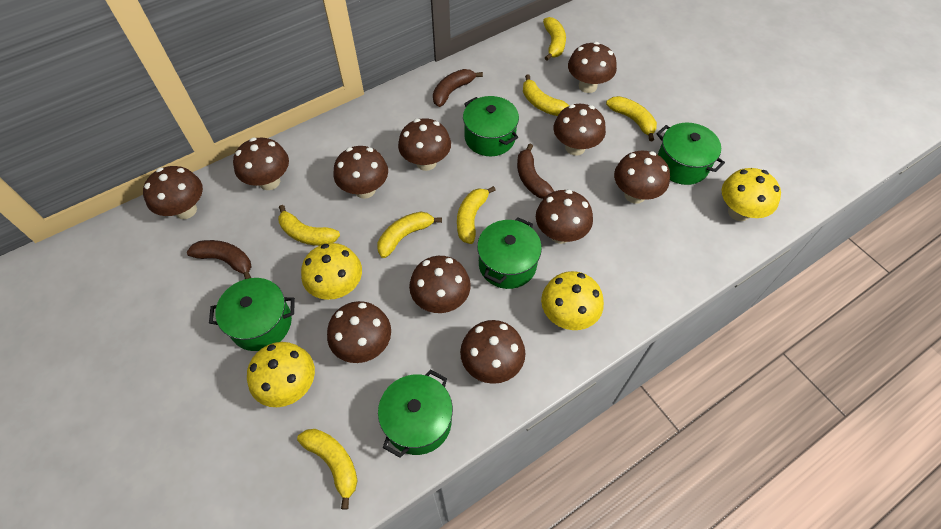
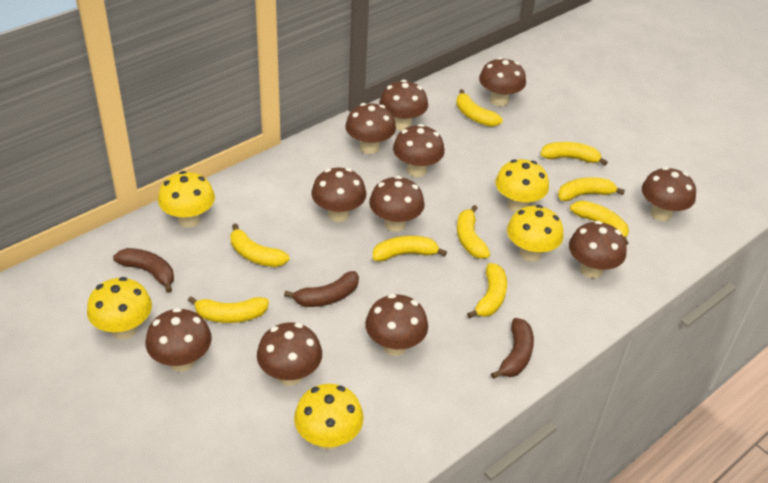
green pot: 5 -> 0
yellow banana: 7 -> 9
yellow mushroom: 4 -> 5

